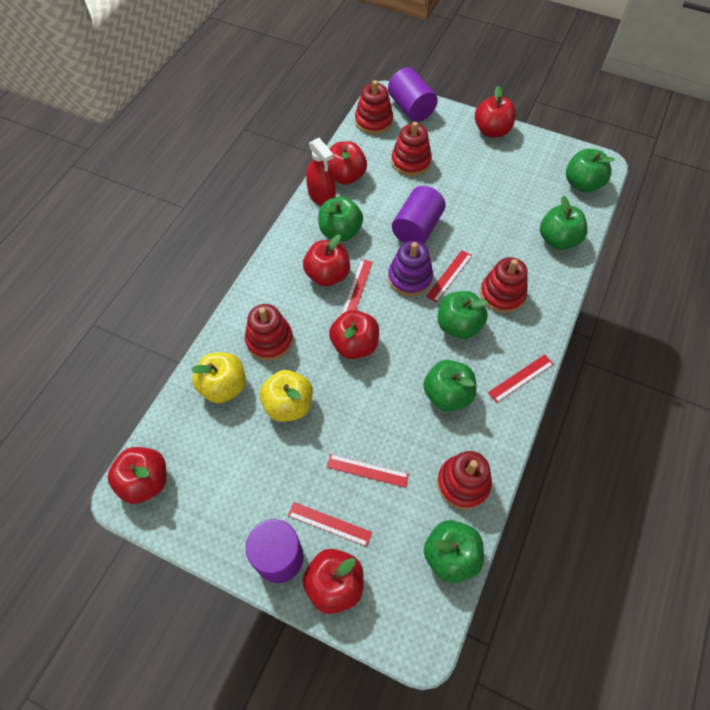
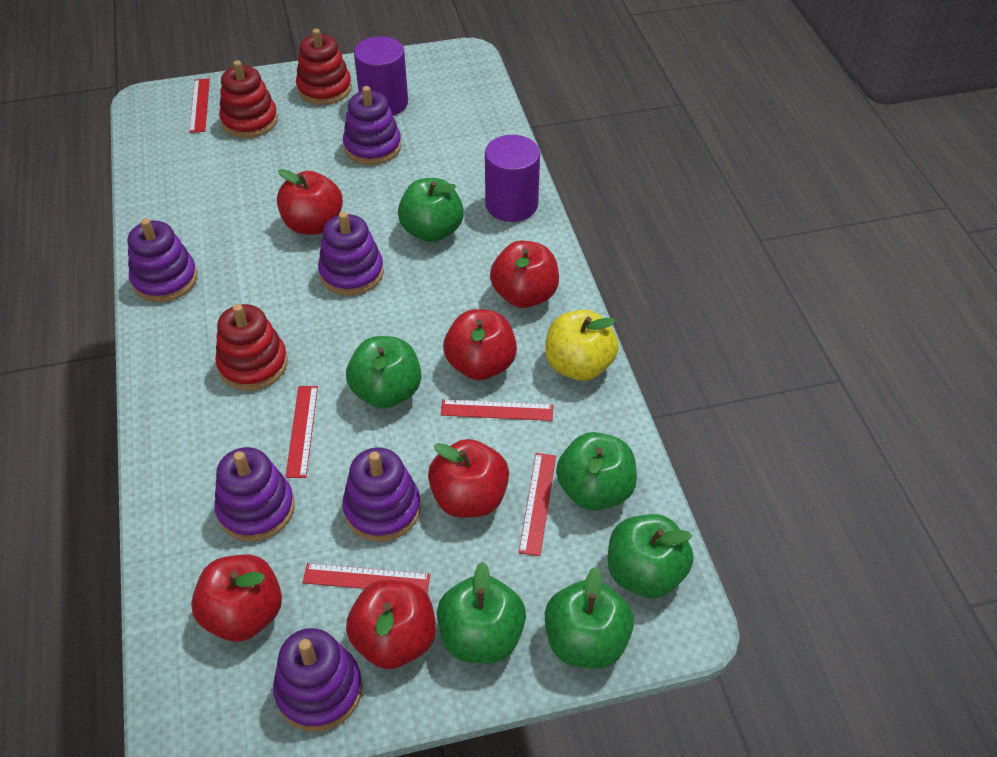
purple cylinder: 3 -> 2
purple stacking toy: 1 -> 6
red spray bottle: 1 -> 0
red stacking toy: 5 -> 3
yellow apple: 2 -> 1

